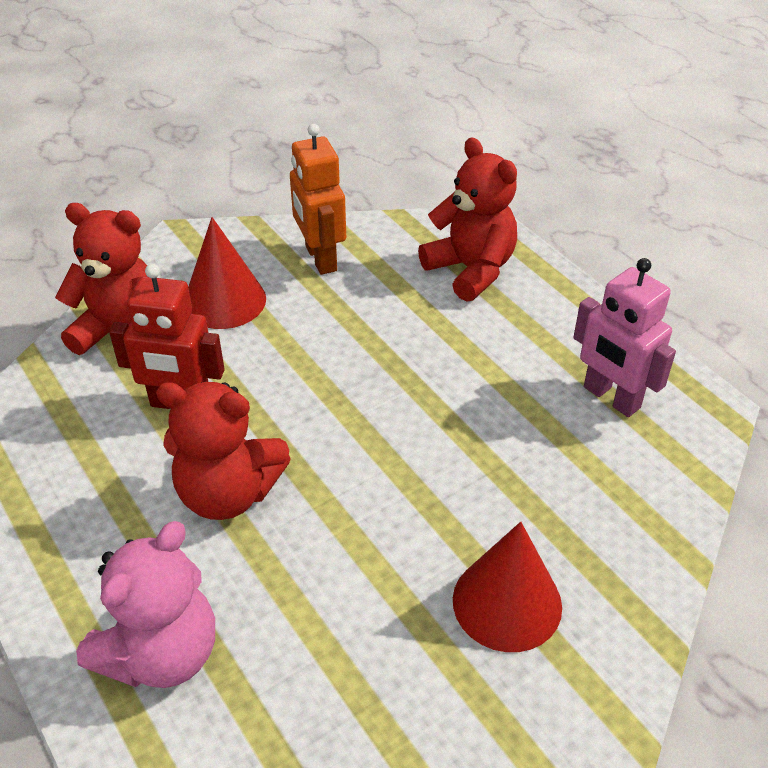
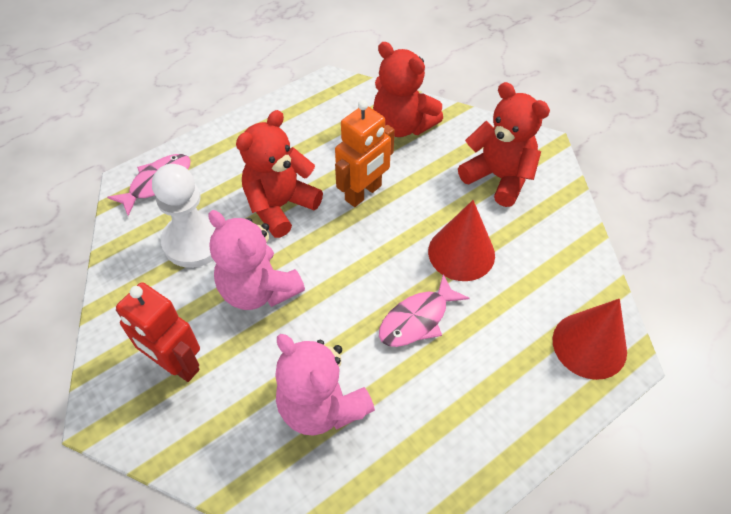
pink fish: 0 -> 2
pink robot: 1 -> 0
pink teddy bear: 1 -> 2
white pawn: 0 -> 1

